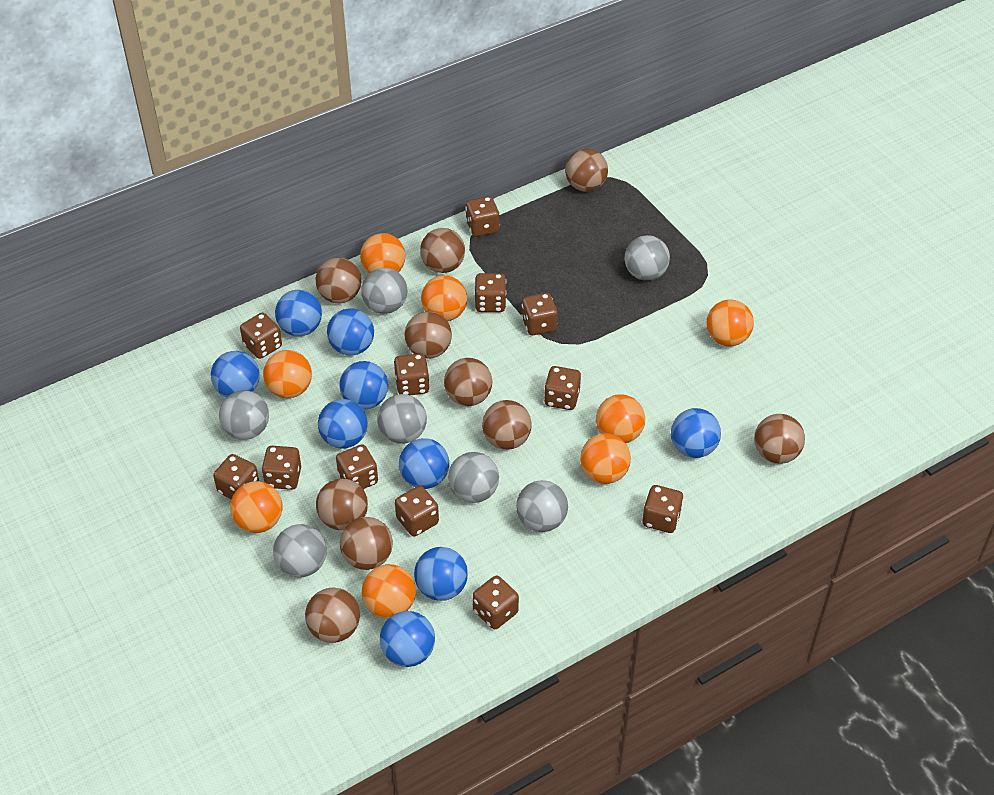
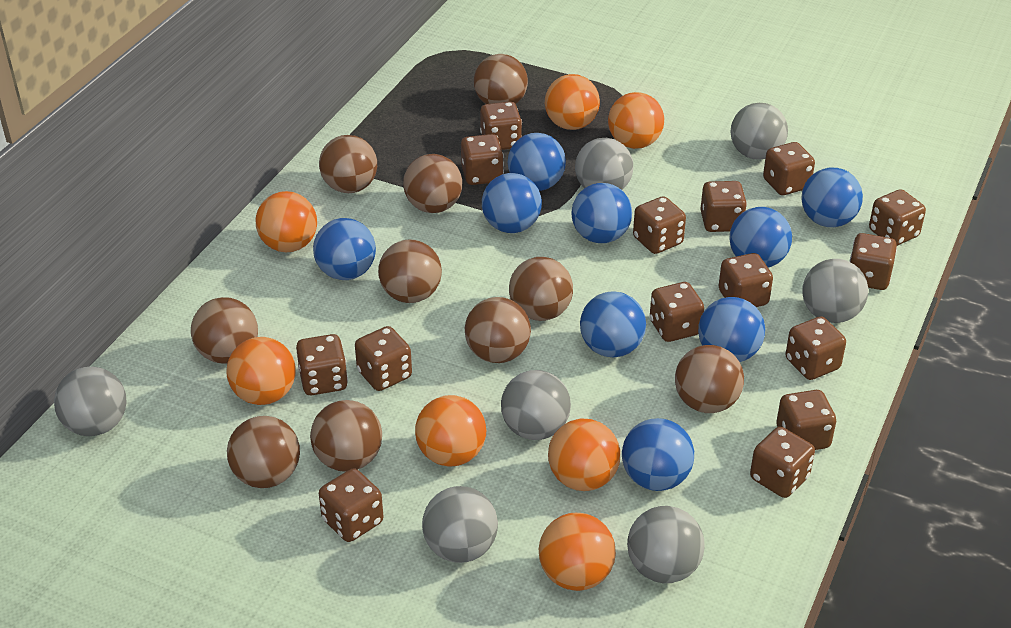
brown dice: 12 -> 15
orange ball: 8 -> 7

